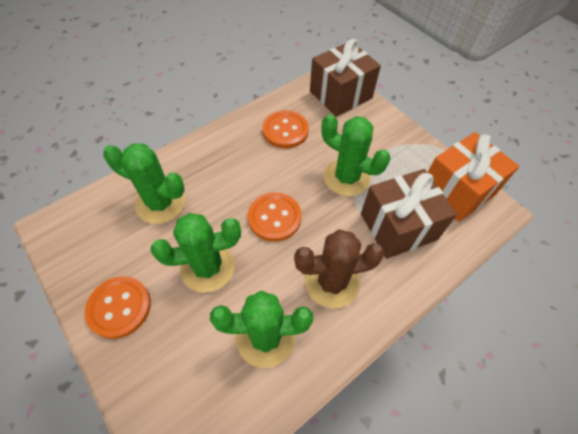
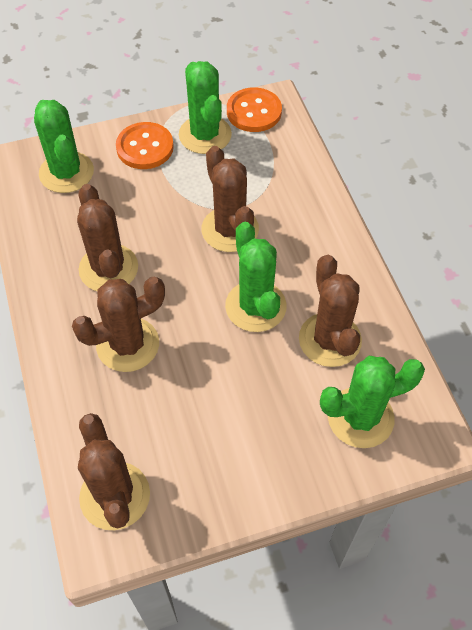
brown cactus: 1 -> 5
brown gift: 2 -> 0
orange button: 3 -> 2
orange gift: 1 -> 0

